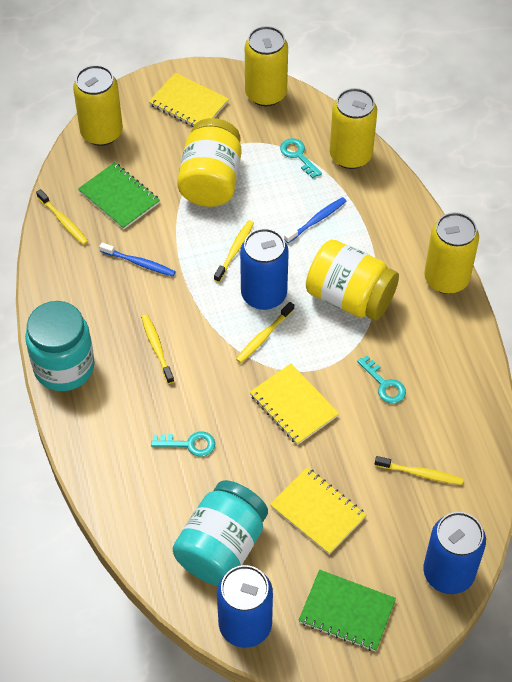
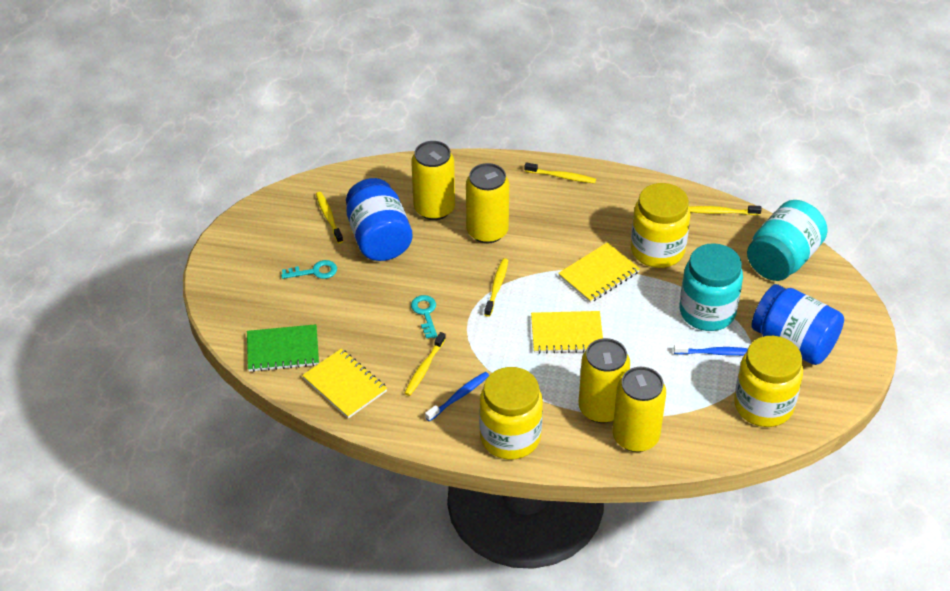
blue can: 3 -> 0
blue jar: 0 -> 2
green notebook: 2 -> 1
turquoise key: 3 -> 2
yellow jar: 2 -> 3

